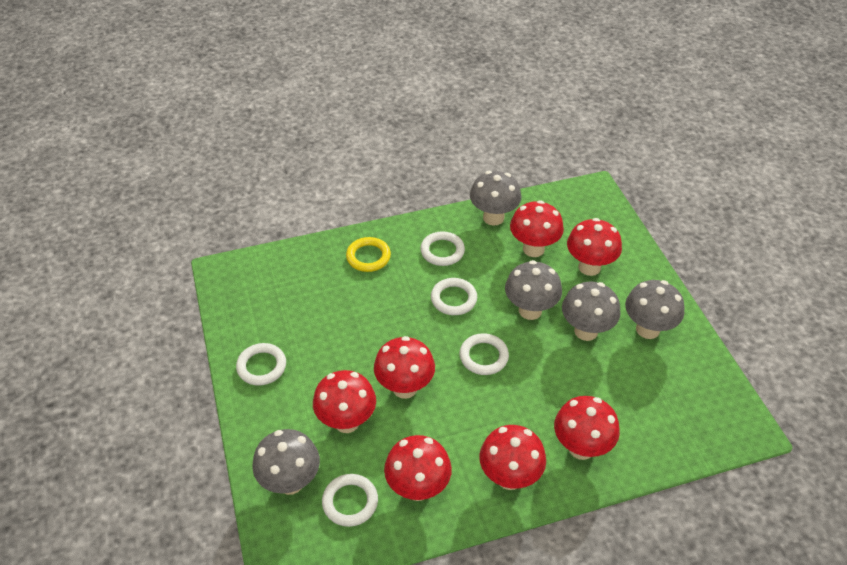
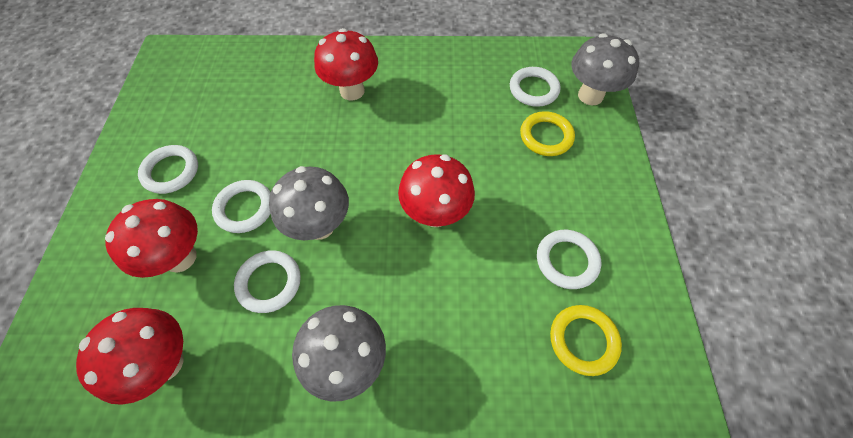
grey mushroom: 5 -> 3
red mushroom: 7 -> 4
yellow ring: 1 -> 2

